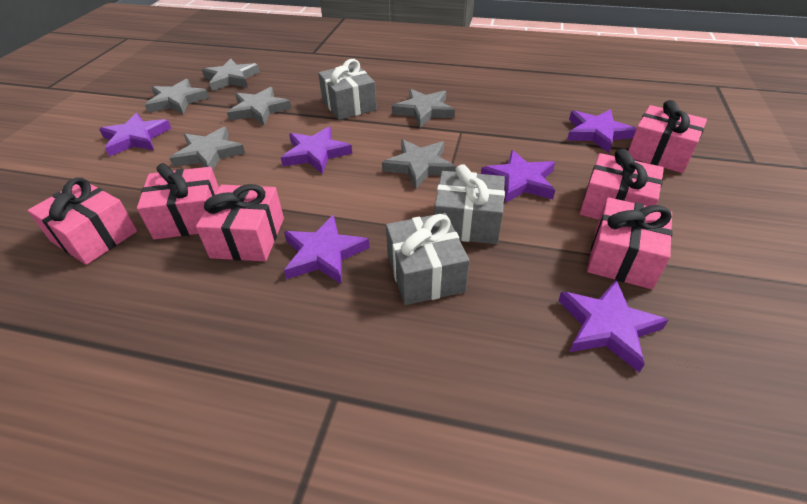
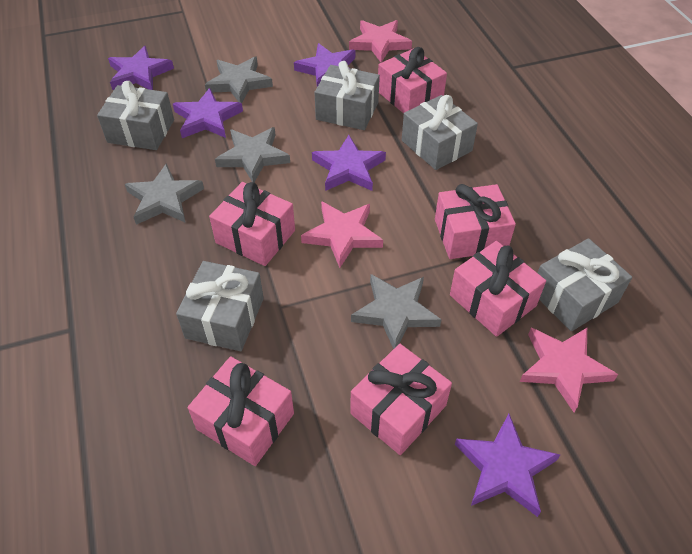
grey gift: 3 -> 5
grey star: 6 -> 4
pink star: 0 -> 3
purple star: 6 -> 5

